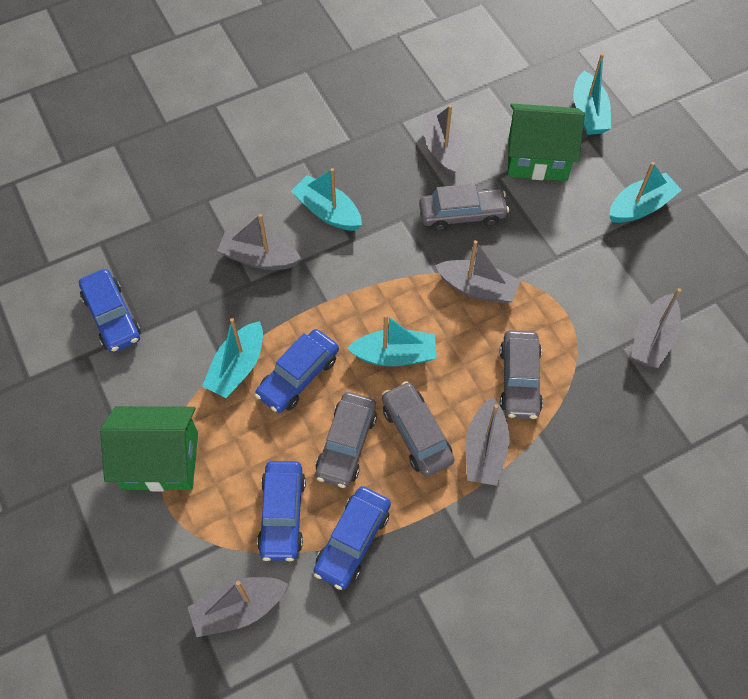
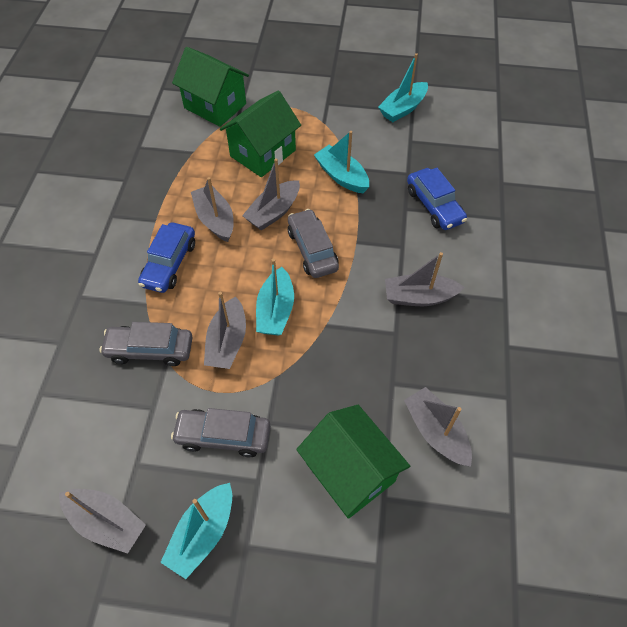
blue car: 4 -> 2
green house: 2 -> 3
grey car: 4 -> 3
turquoise boat: 5 -> 4

